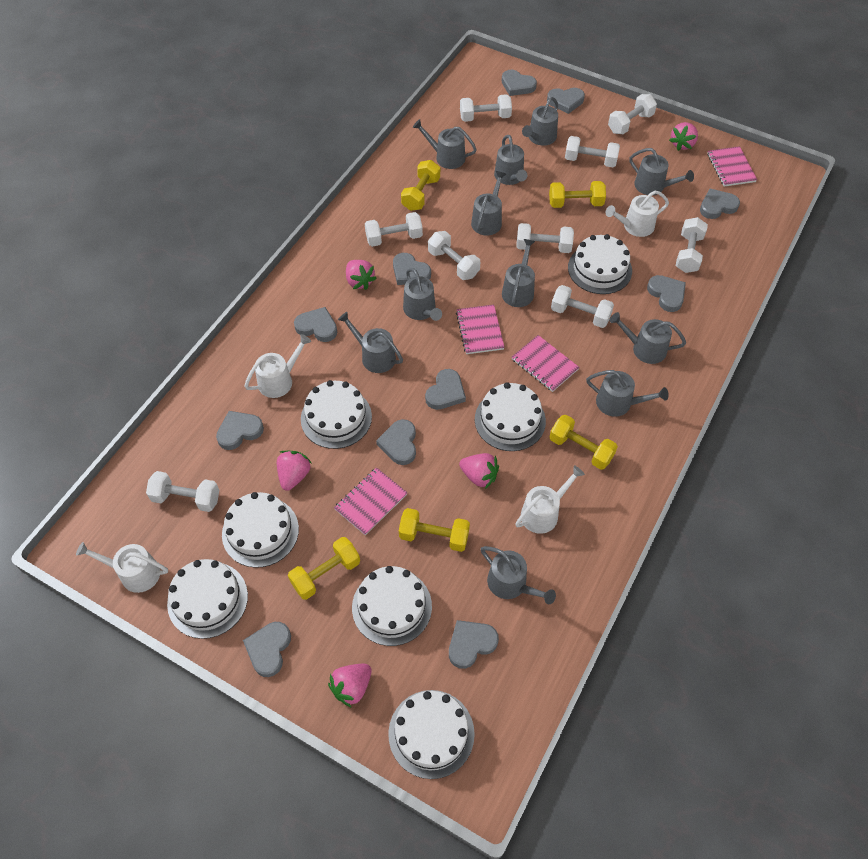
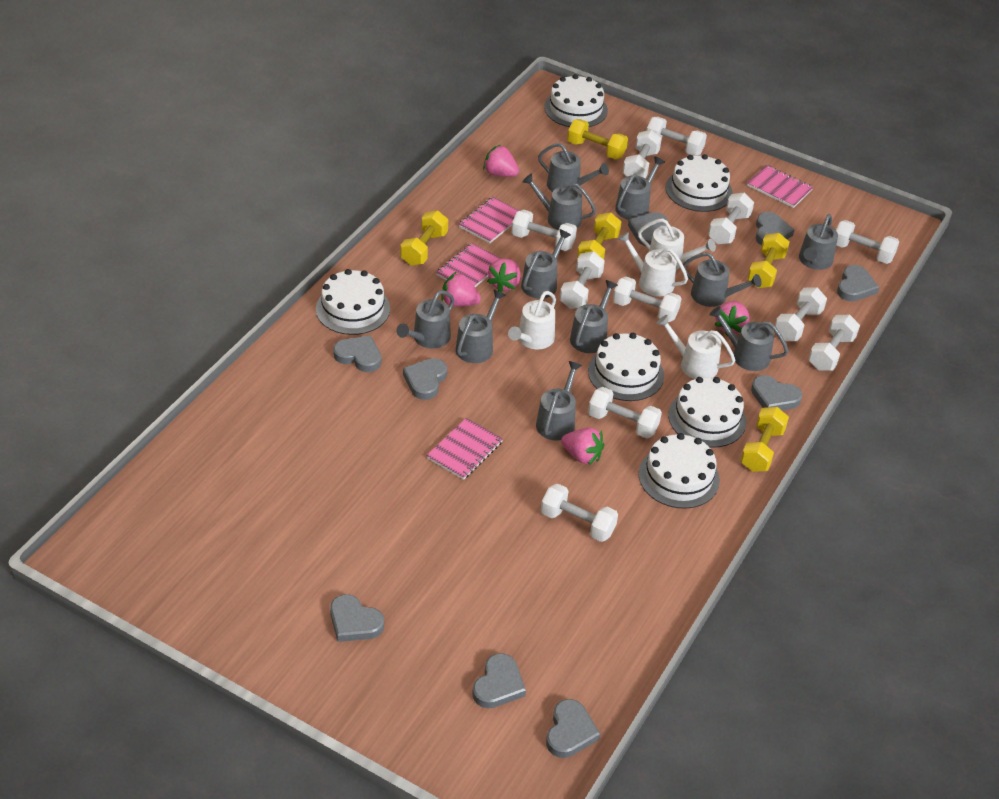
grey heart: 11 -> 9
white cake: 7 -> 6
white dumbbell: 9 -> 11

